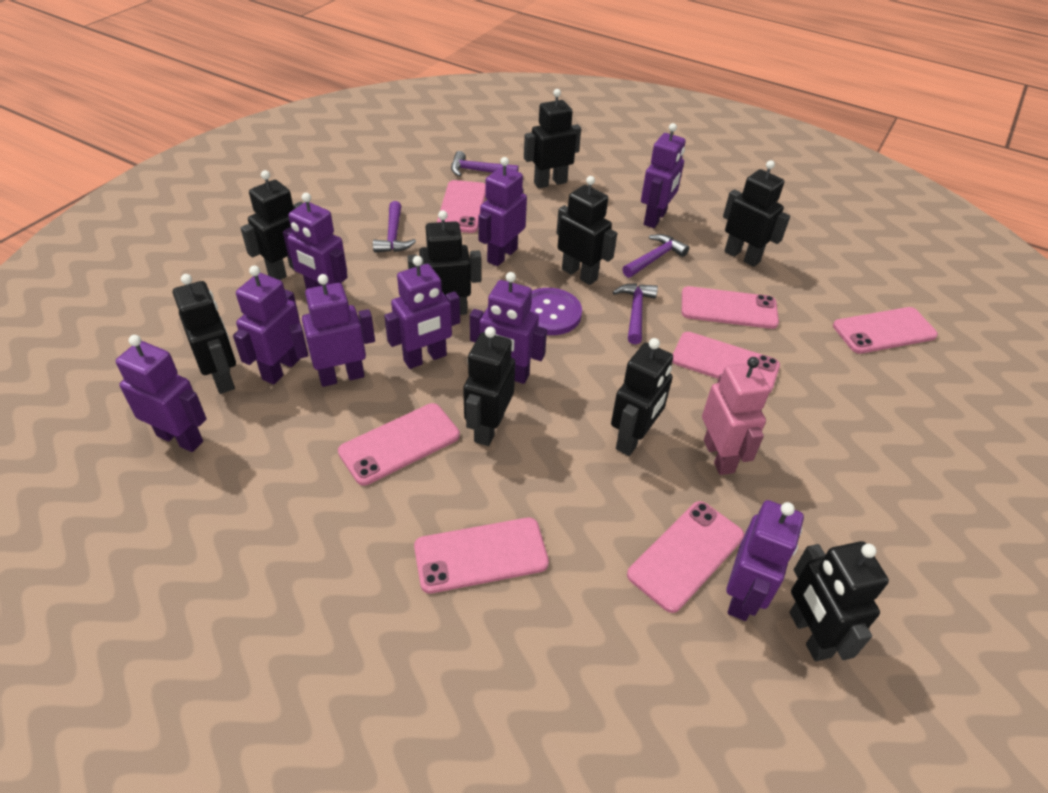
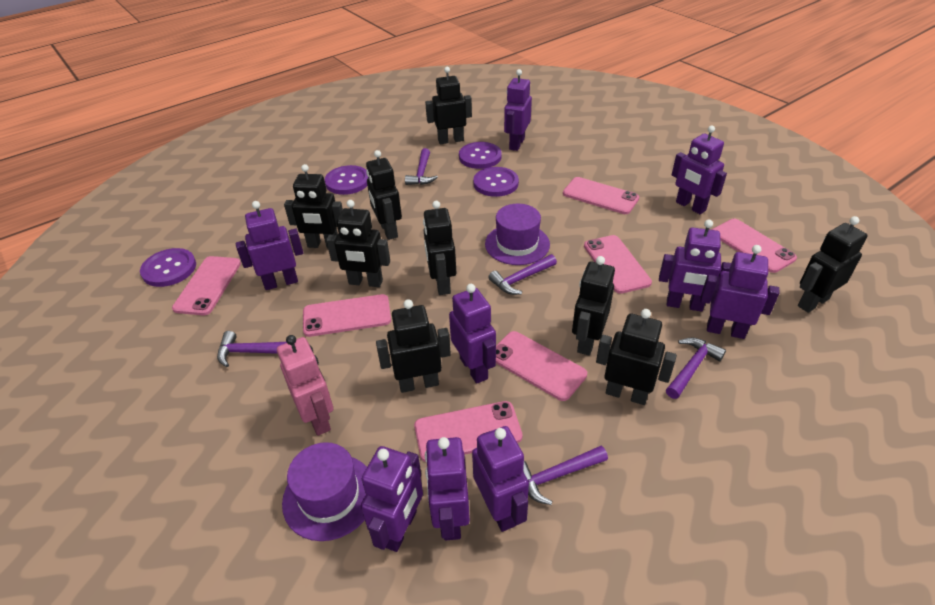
purple button: 1 -> 4
purple hammer: 4 -> 5
purple hat: 0 -> 2

